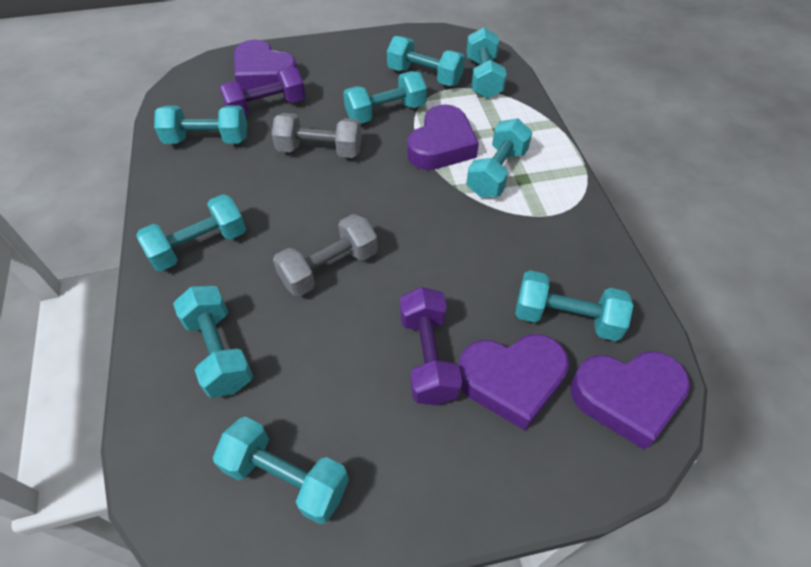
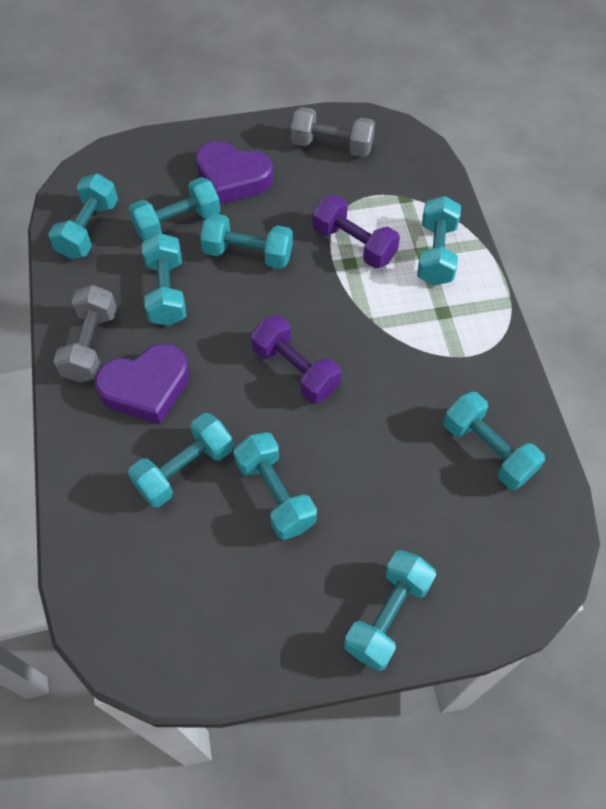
purple heart: 4 -> 2

